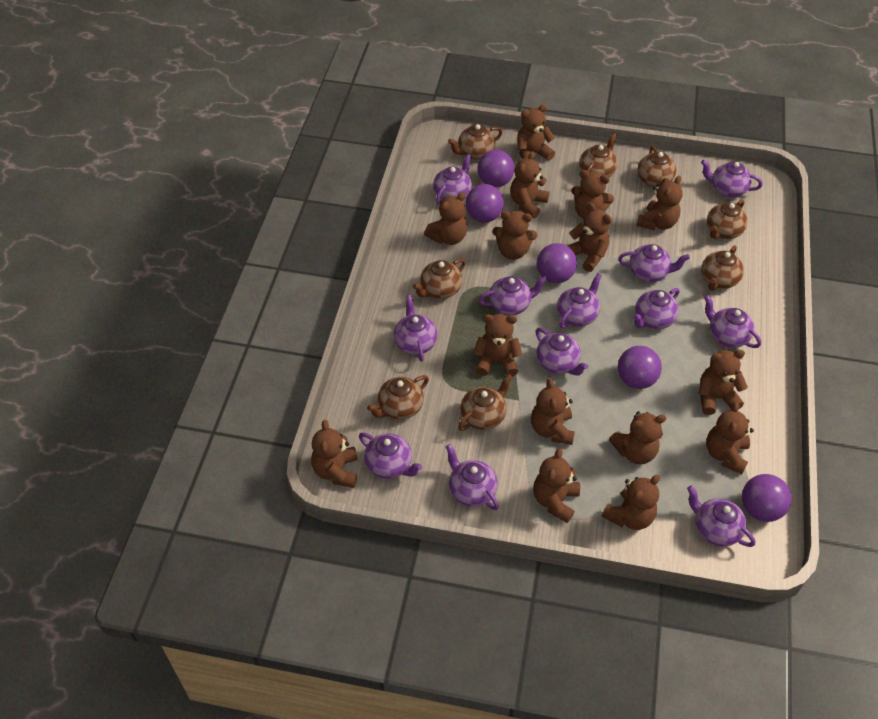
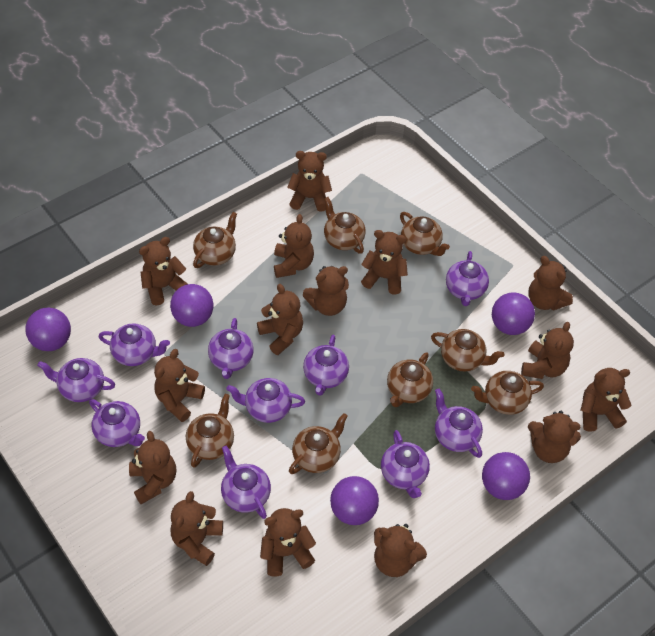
purple teapot: 12 -> 10

